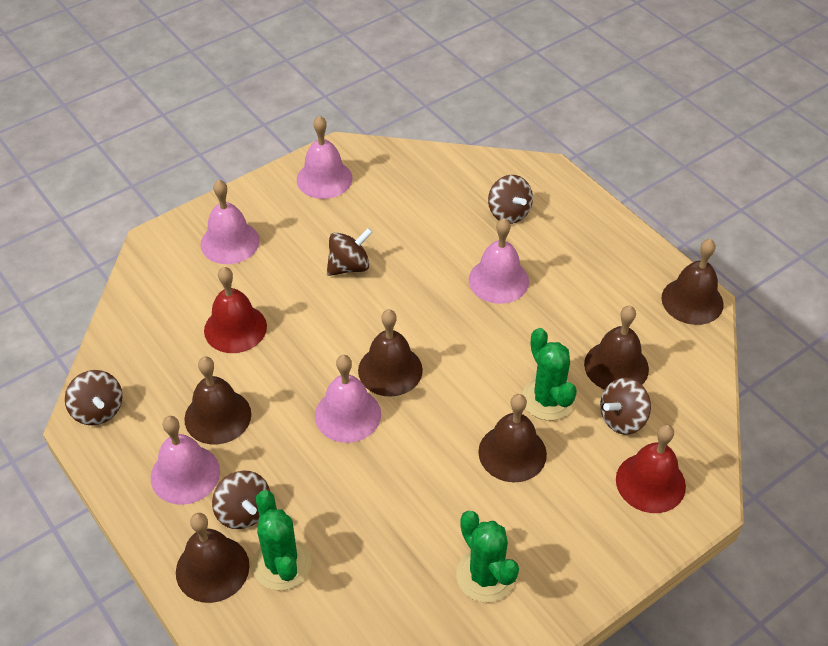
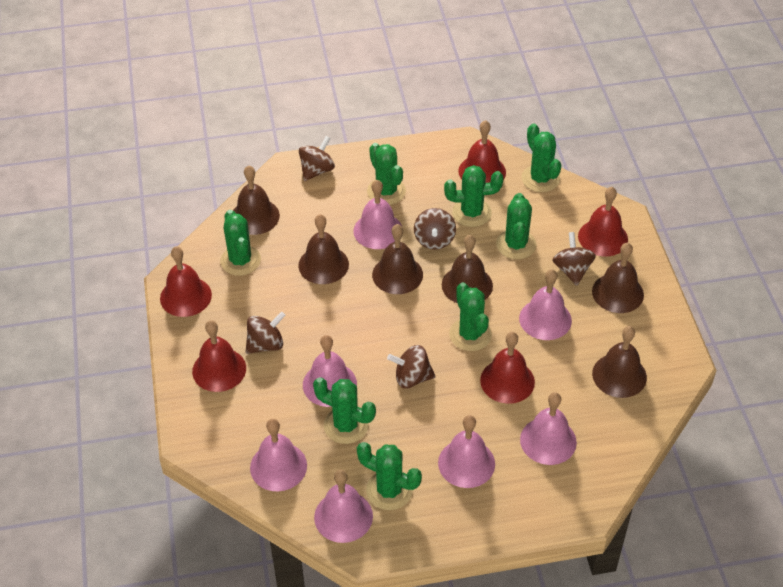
green cactus: 3 -> 8
pink bell: 5 -> 7
red bell: 2 -> 5

